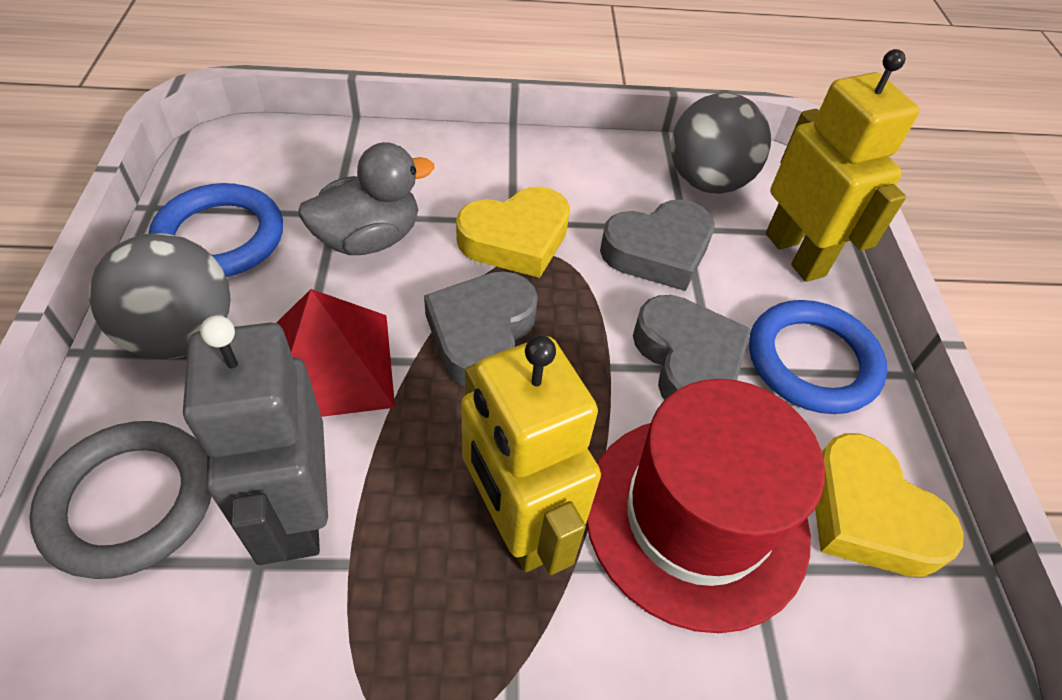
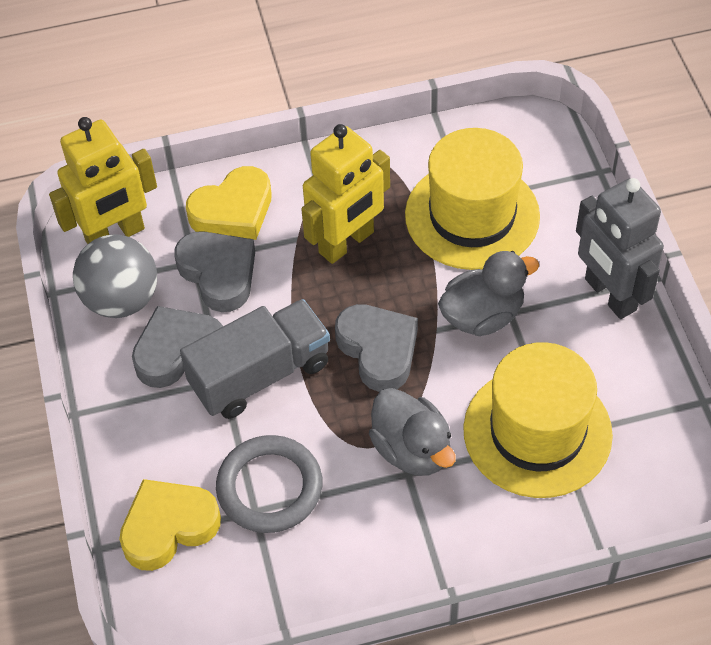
blue ring: 2 -> 0
grey ball: 2 -> 1
grey duck: 1 -> 2
grey truck: 0 -> 1
red hat: 1 -> 0
red pyramid: 1 -> 0
yellow hat: 0 -> 2

